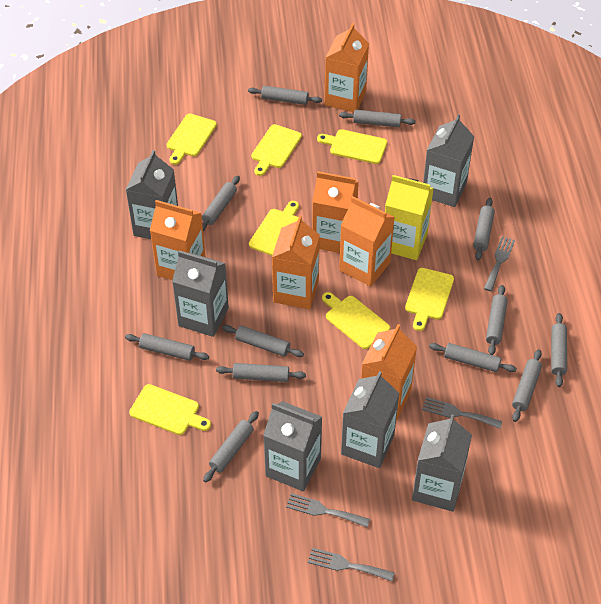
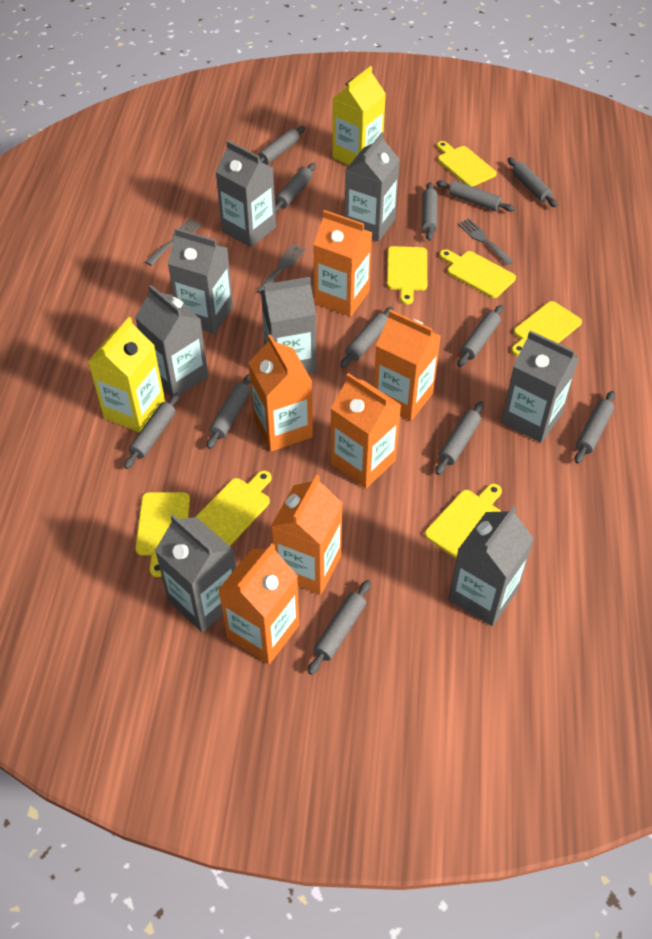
grey carton: 6 -> 8
grey fork: 4 -> 3
yellow carton: 1 -> 2

